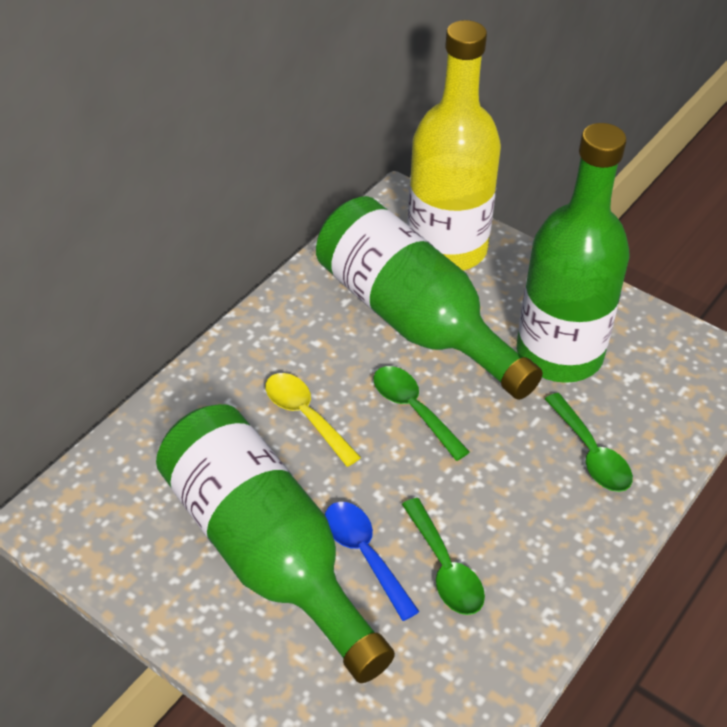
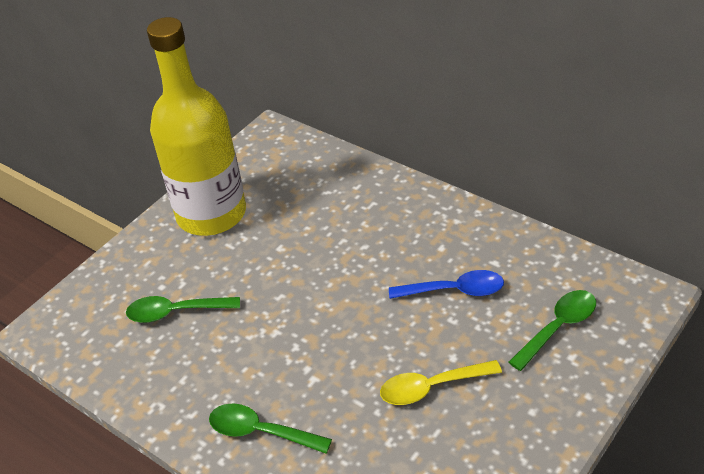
green bottle: 3 -> 0

